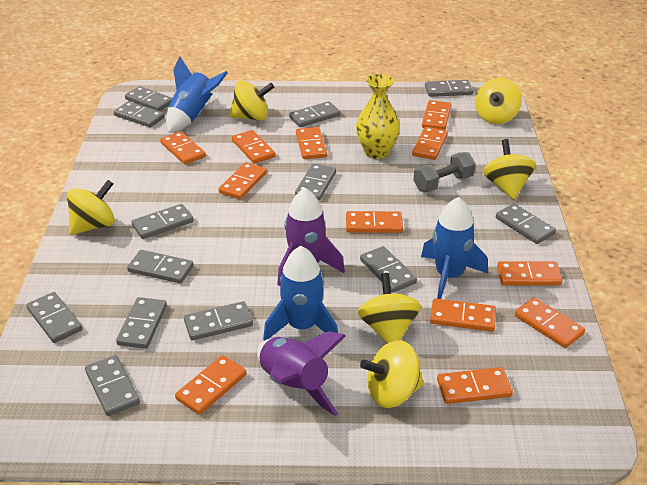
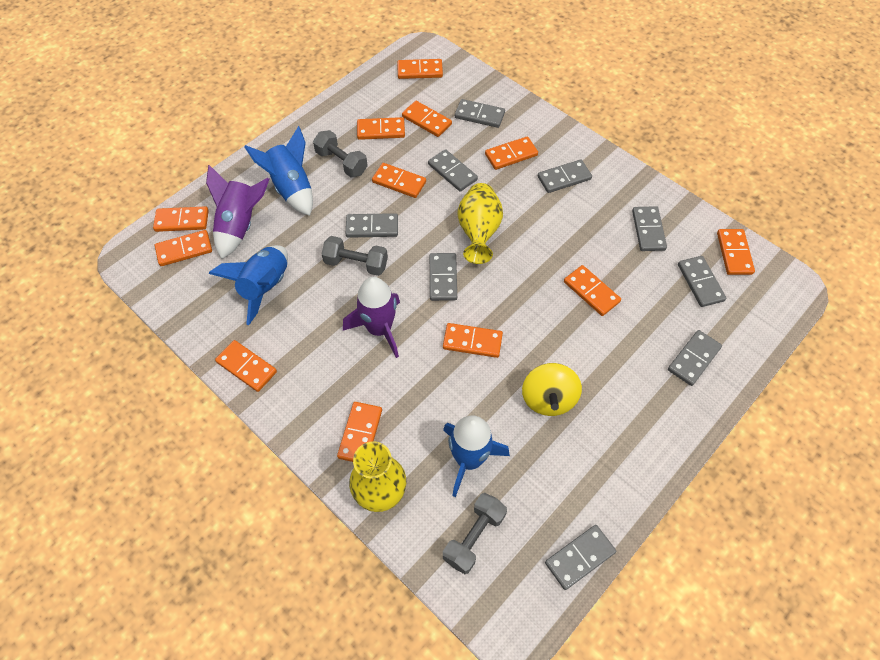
grey domino: 13 -> 9
grey dumbbell: 1 -> 3
yellow spinning top: 6 -> 1
yellow vase: 1 -> 2

